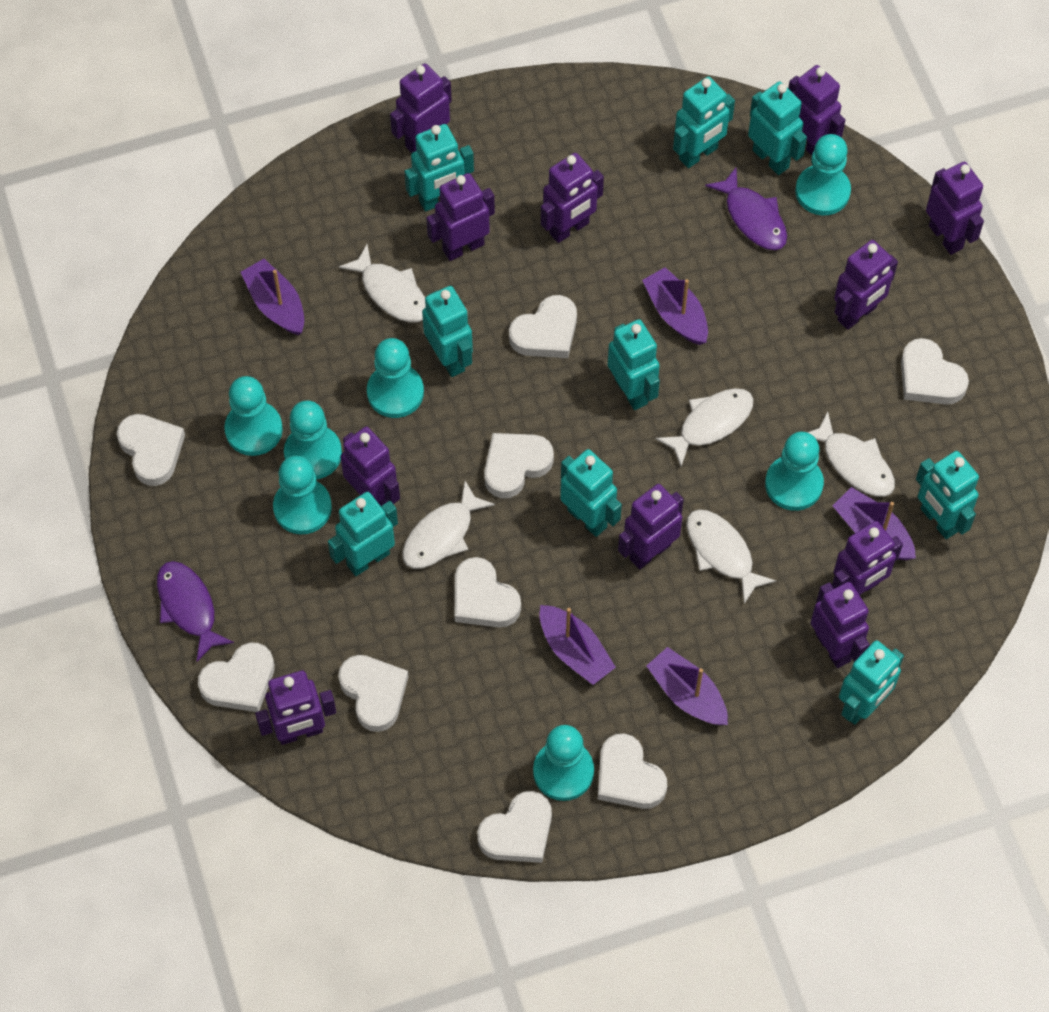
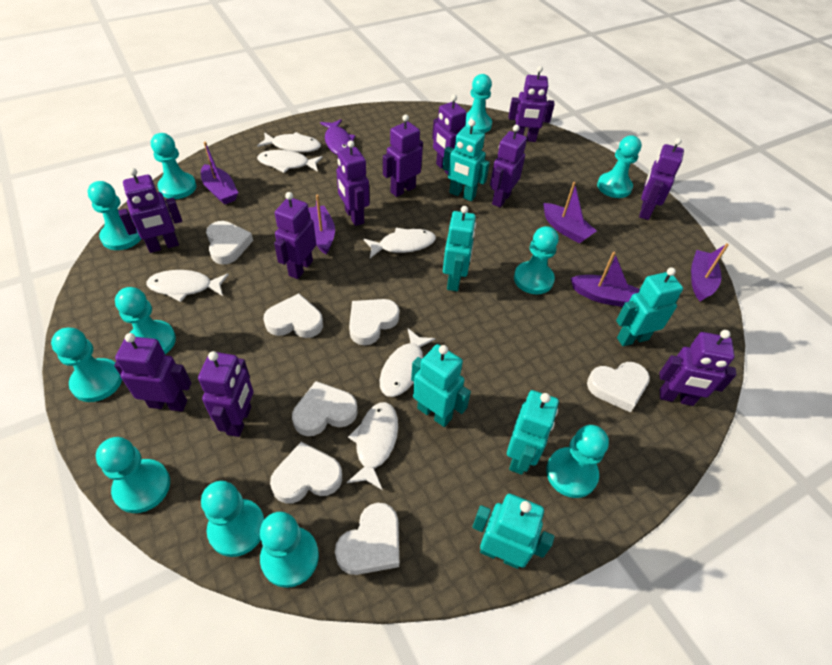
purple fish: 2 -> 1
turquoise pawn: 7 -> 11
turquoise robot: 9 -> 6
white fish: 5 -> 6
white heart: 9 -> 7

